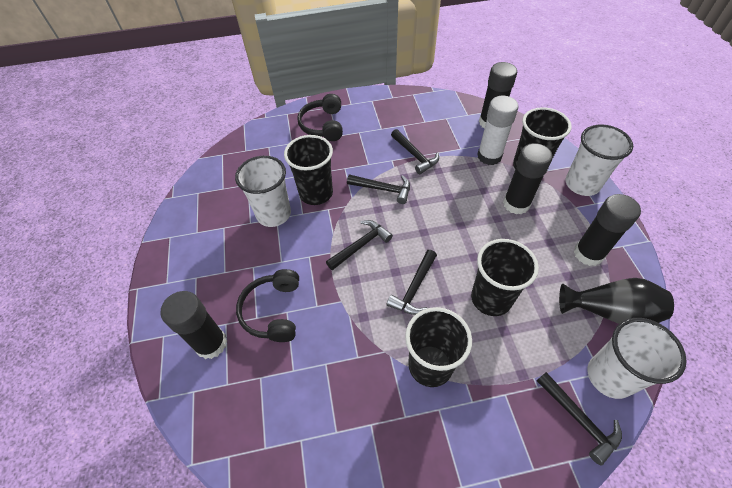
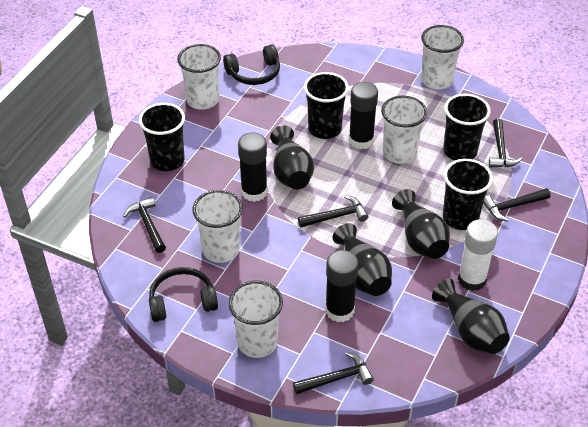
black glue stick: 4 -> 3
black vase: 1 -> 4
white cup: 3 -> 5

